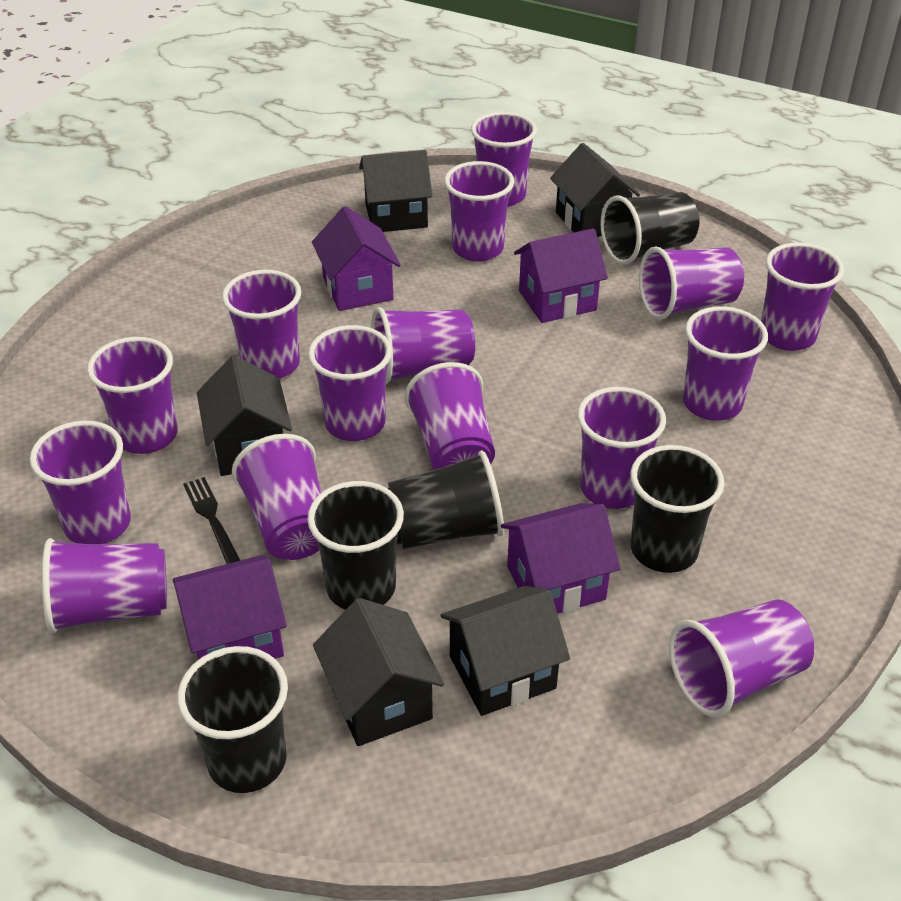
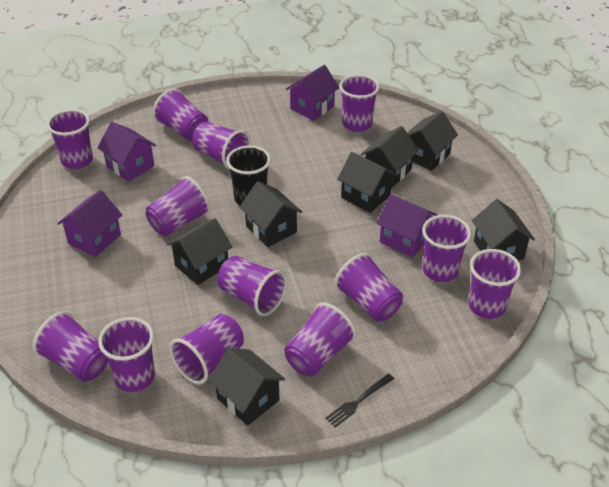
black cup: 5 -> 1
black house: 5 -> 7
purple cup: 15 -> 13

